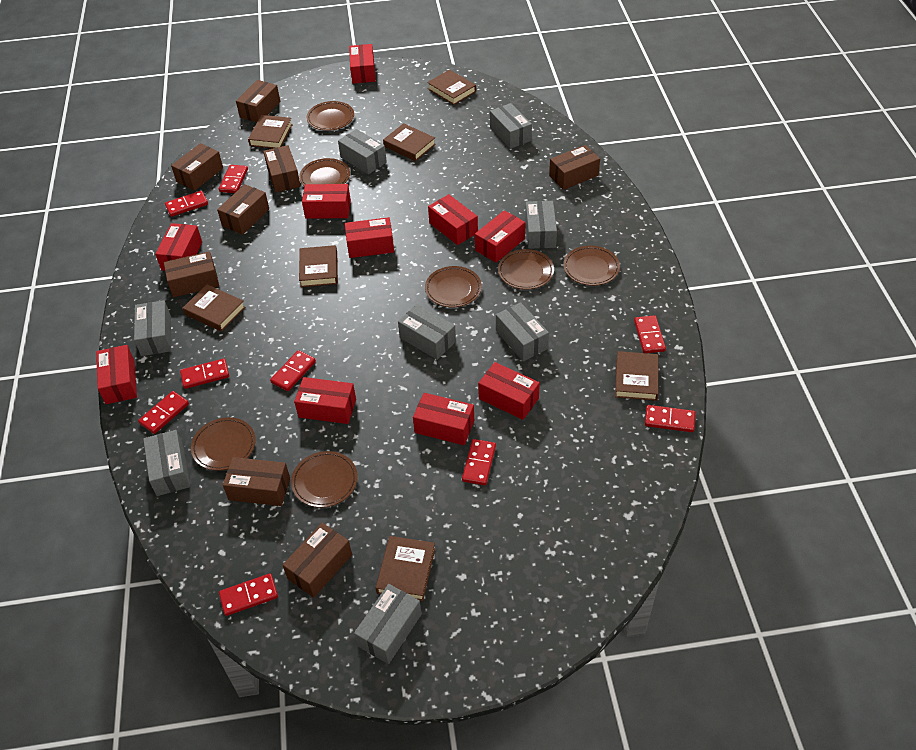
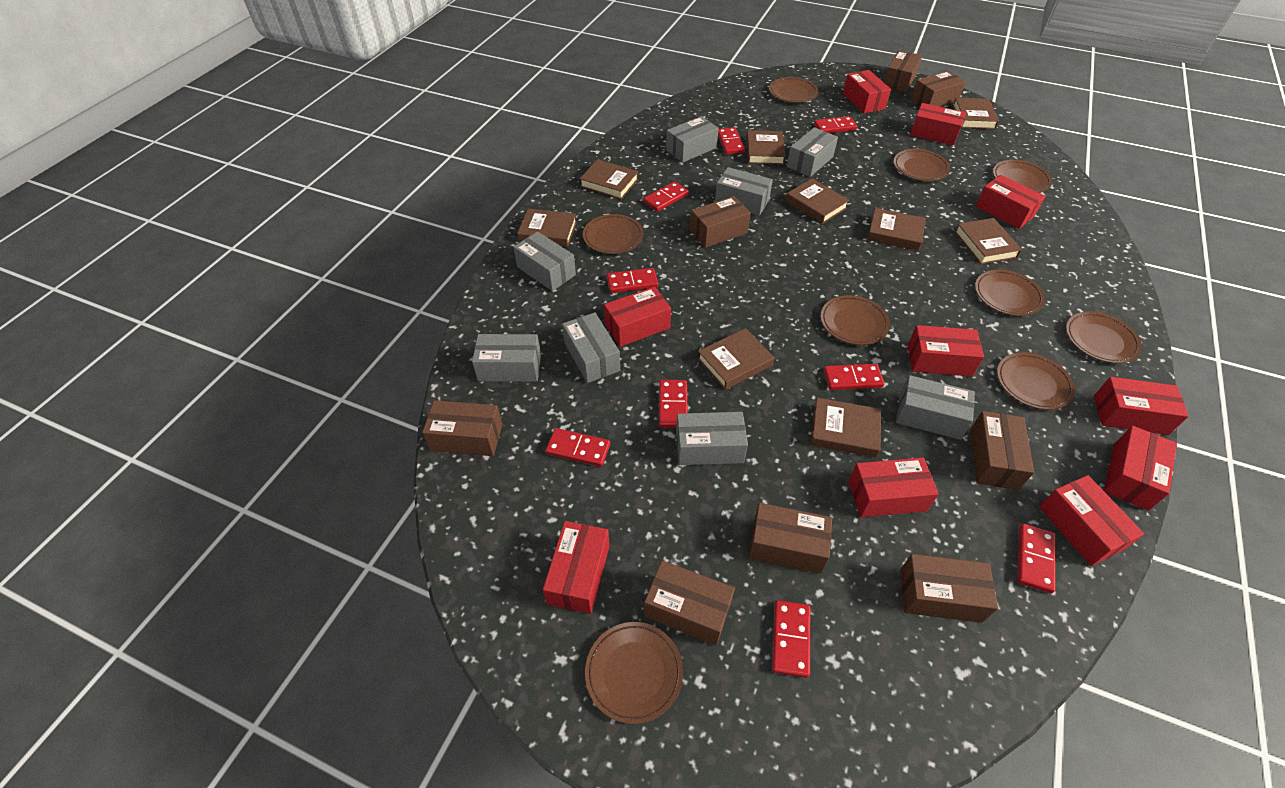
brown book: 7 -> 9
brown plate: 7 -> 9

